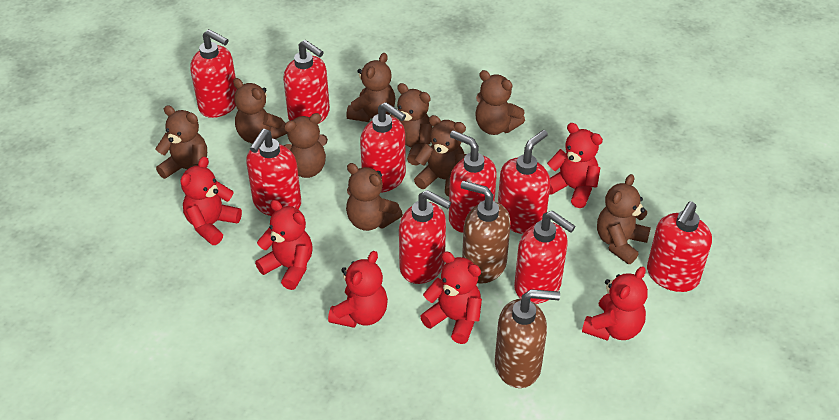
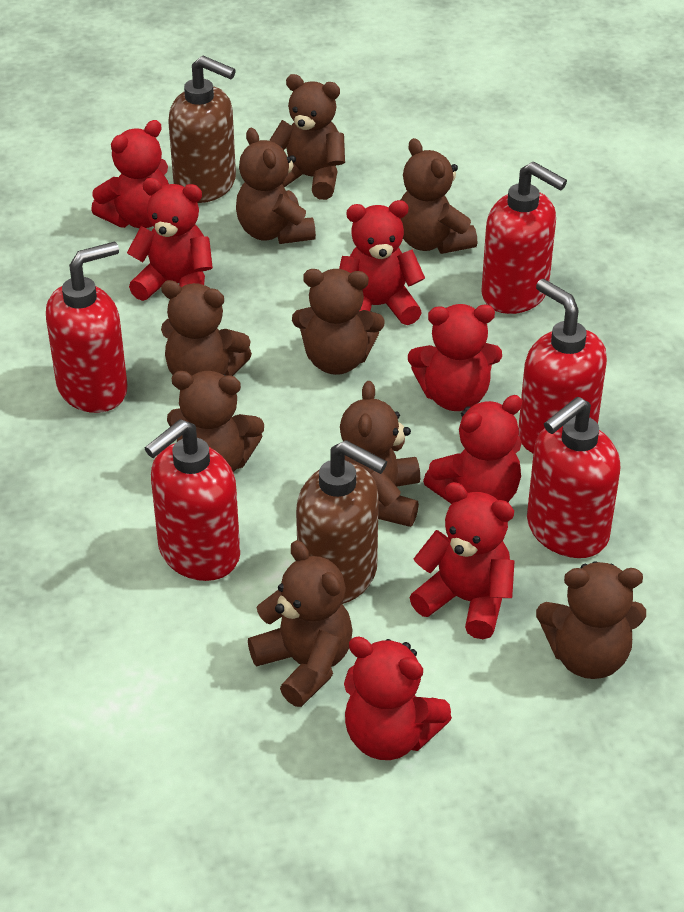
red soap dispenser: 9 -> 5
red teddy bear: 6 -> 7

